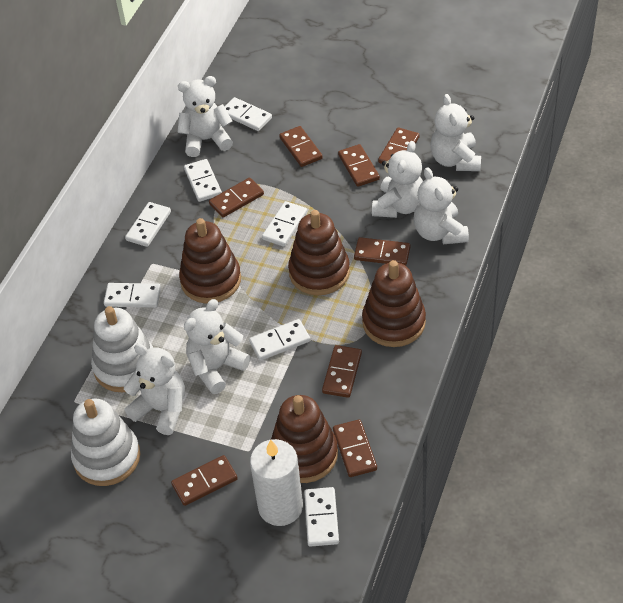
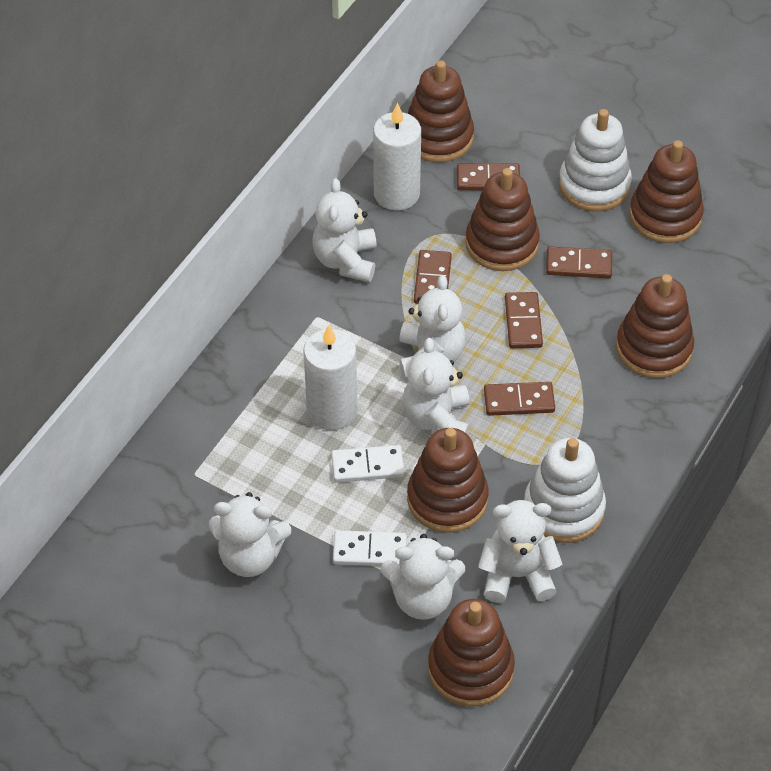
brown domino: 8 -> 5
brown stacking toy: 4 -> 6
white candle: 1 -> 2
white domino: 7 -> 2

